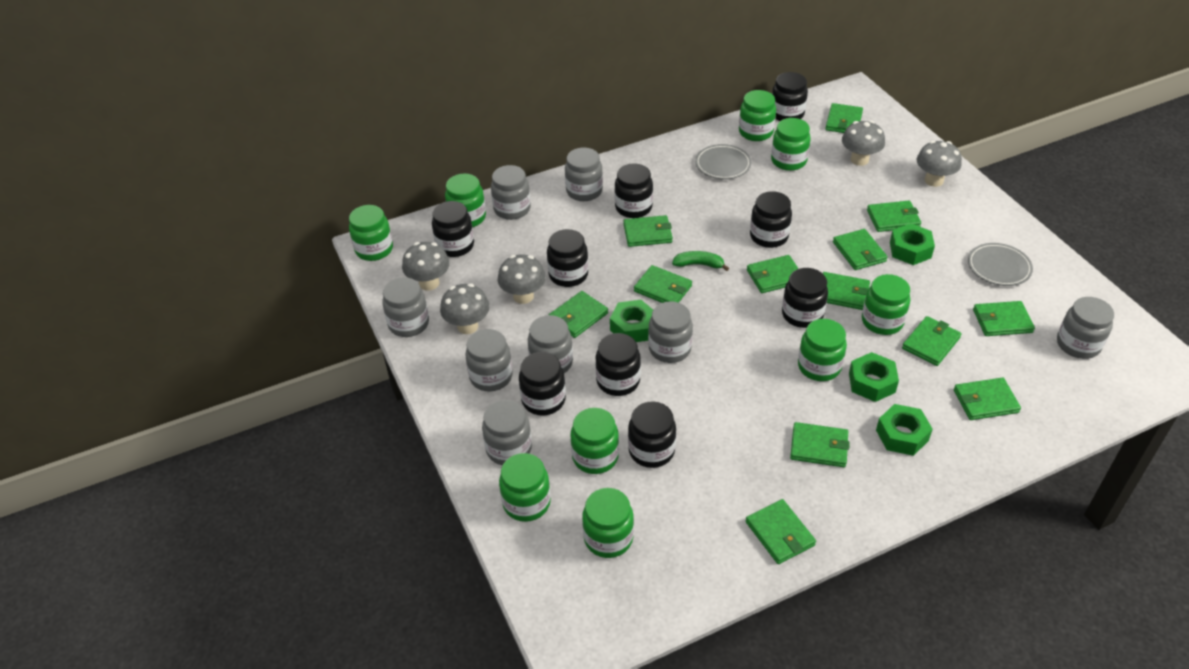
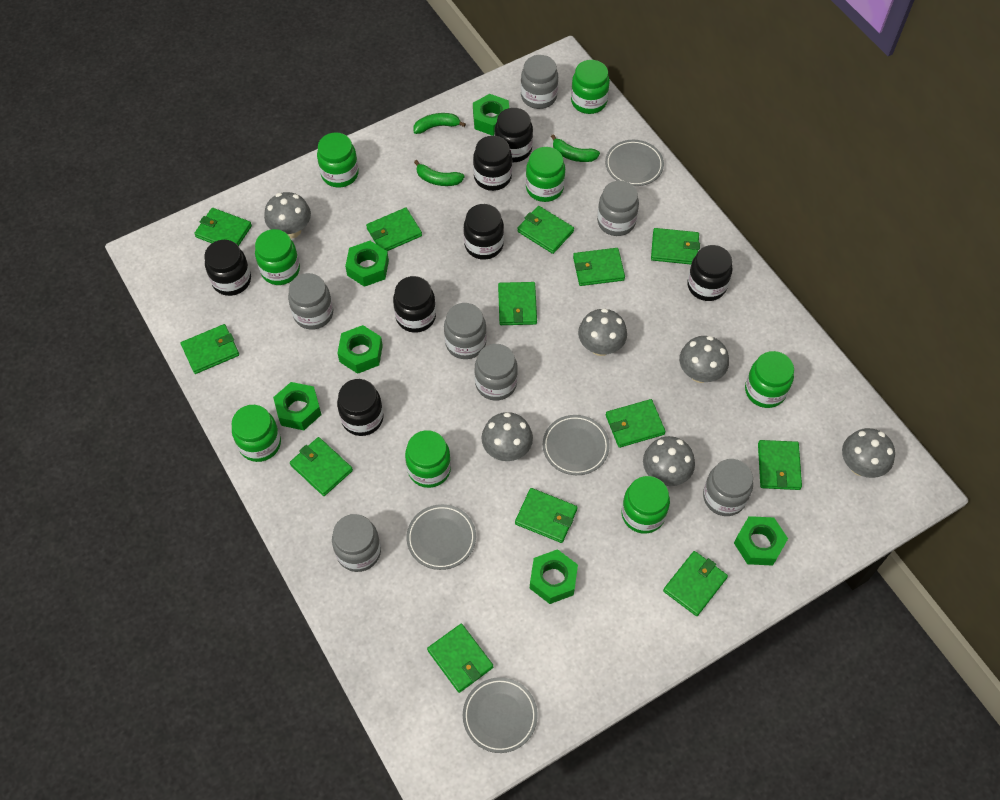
black jar: 9 -> 7
green banana: 1 -> 3
green jar: 9 -> 8
green nut: 4 -> 6
grey jar: 8 -> 7
grey mushroom: 5 -> 6
grey plate: 2 -> 4

